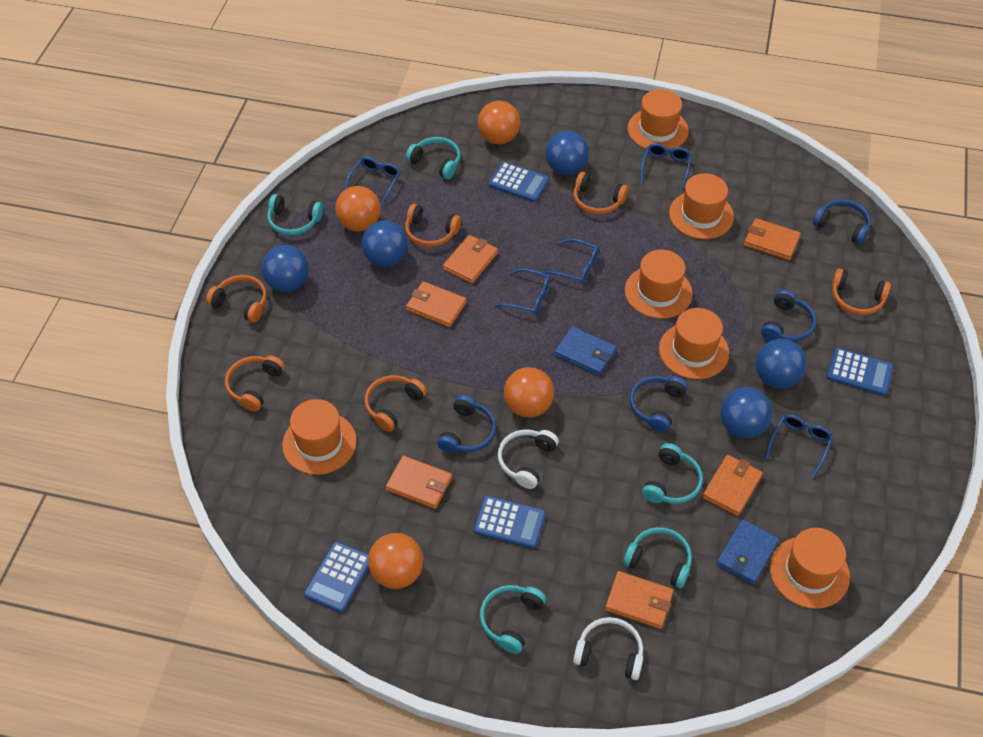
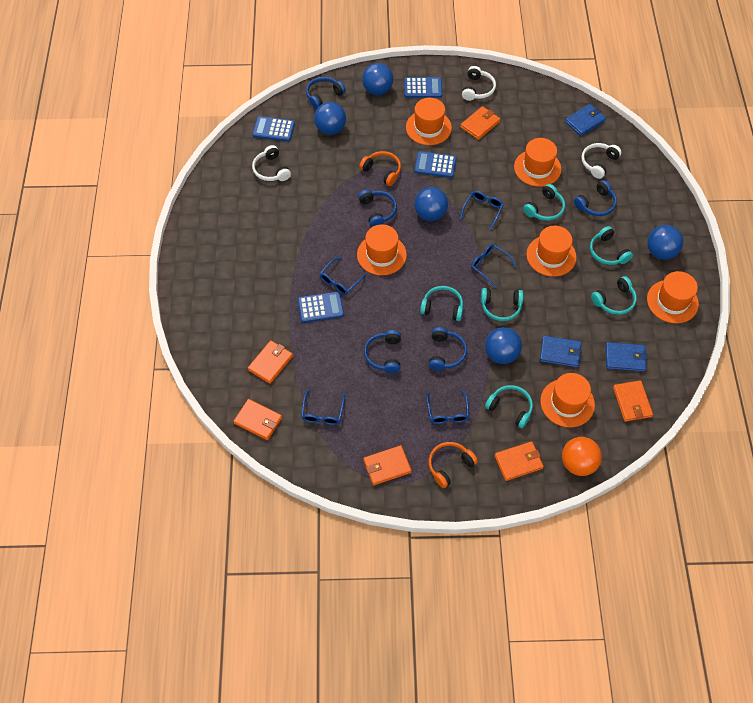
blue headphones: 4 -> 5
blue wallet: 2 -> 3
orange ball: 4 -> 1
orange headphones: 6 -> 2
turquoise headphones: 5 -> 6
white headphones: 2 -> 3

